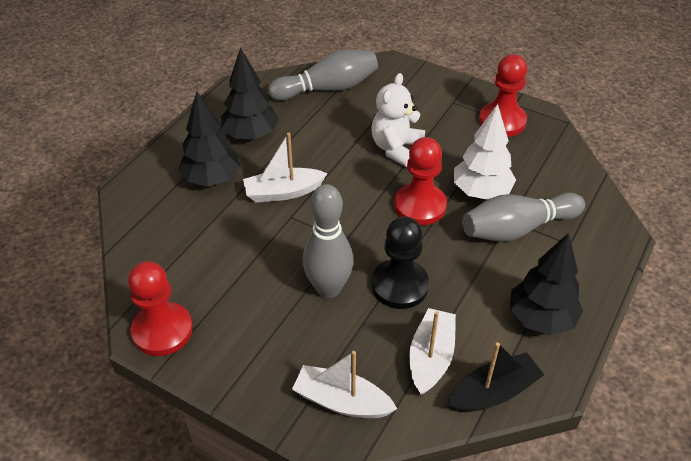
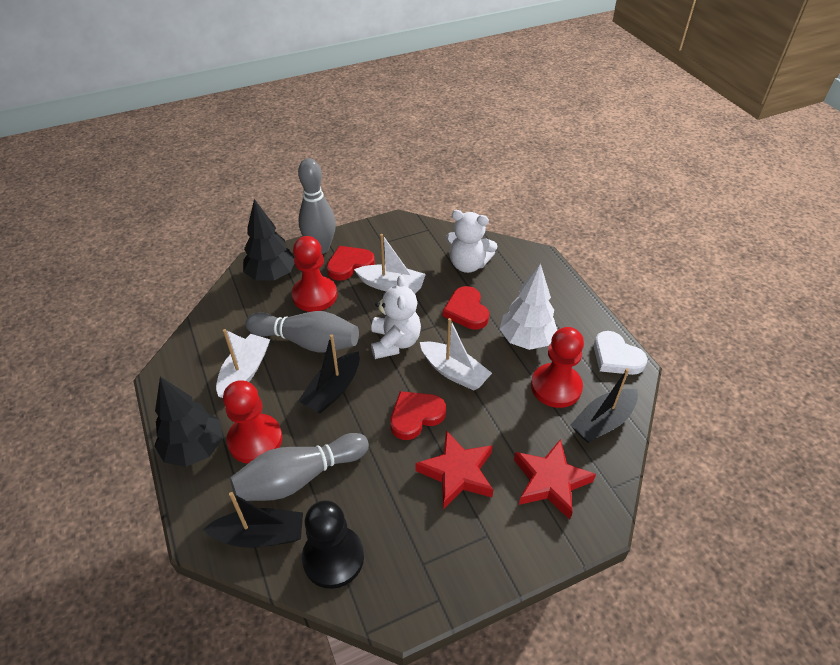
black boat: 1 -> 3
black tree: 3 -> 2
red heart: 0 -> 3
red star: 0 -> 2
white heart: 0 -> 1
white teddy bear: 1 -> 2

